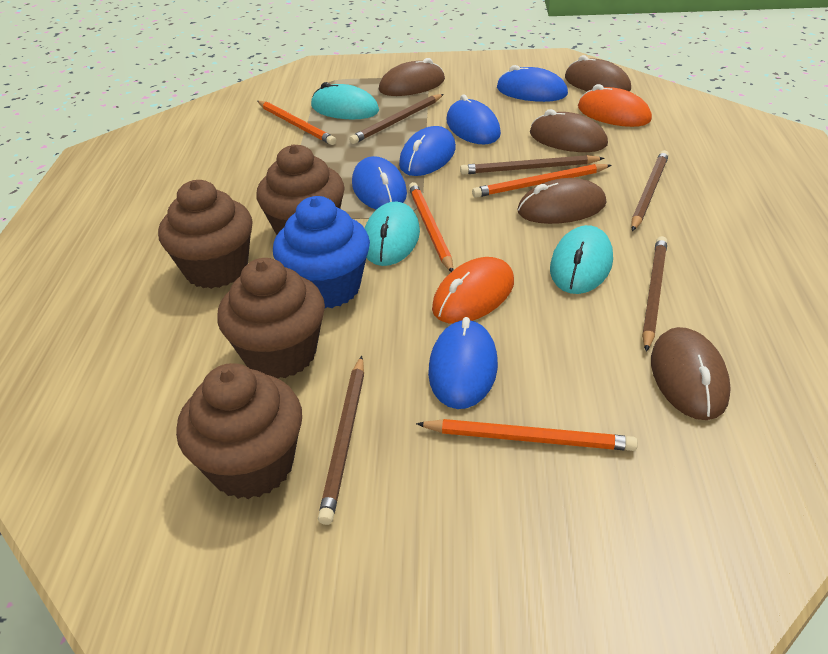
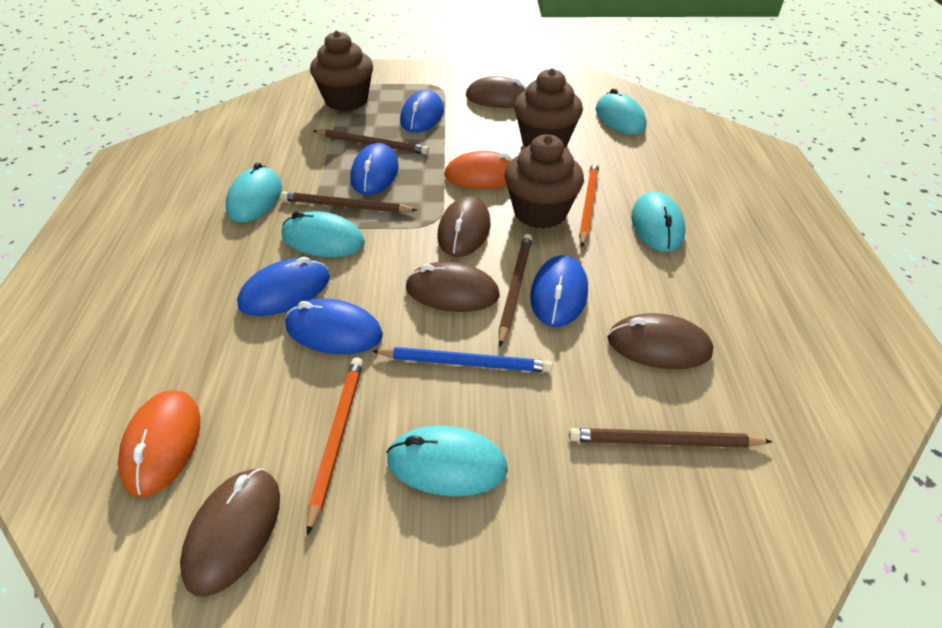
blue cupcake: 1 -> 0
blue pencil: 0 -> 1
brown cupcake: 4 -> 3
brown pencil: 5 -> 4
orange pencil: 4 -> 2
turquoise mouse: 3 -> 5

